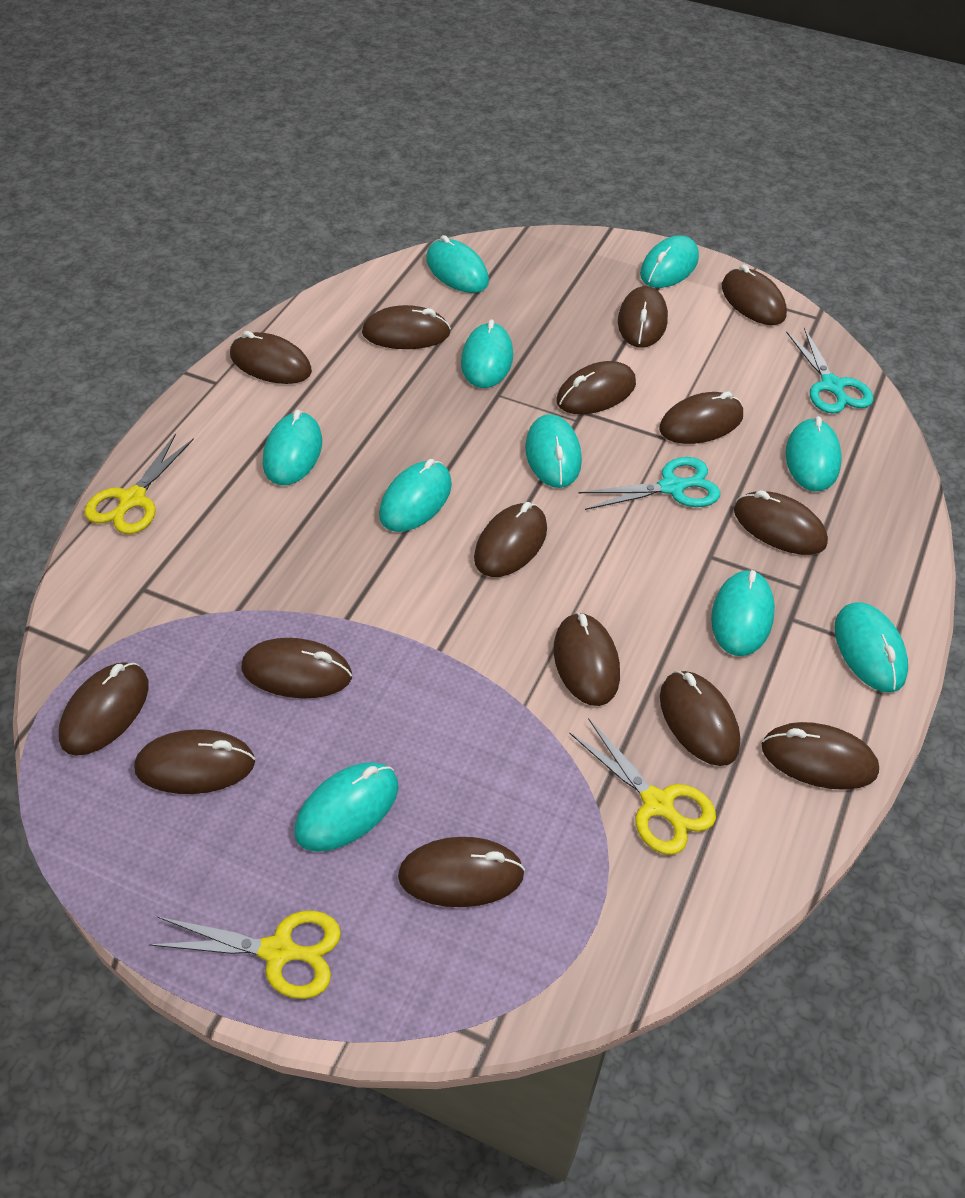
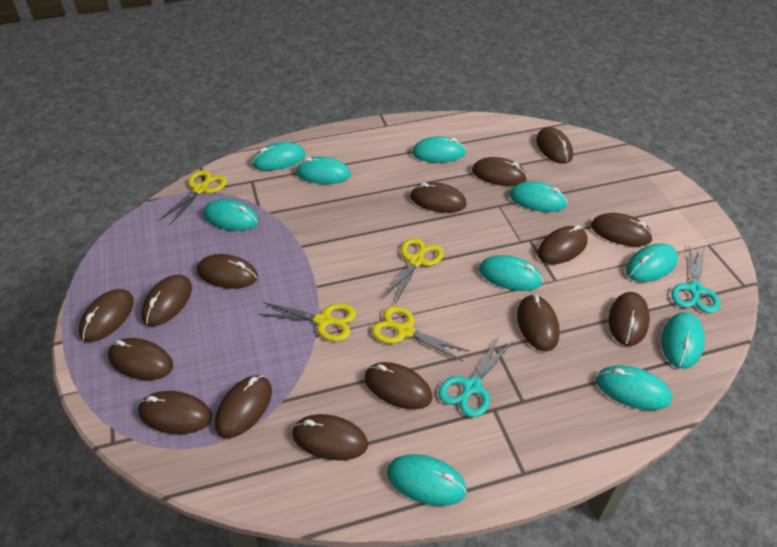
yellow scissors: 3 -> 4

